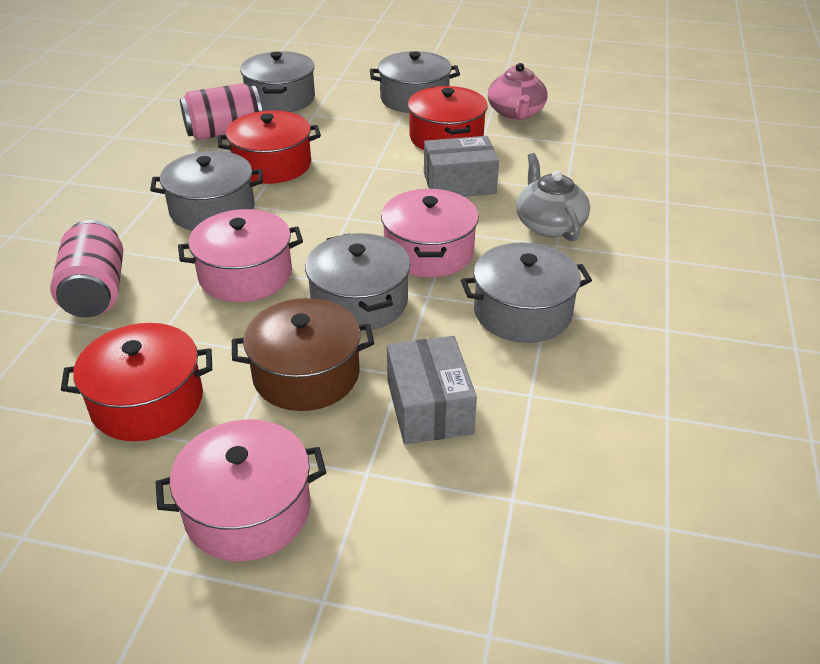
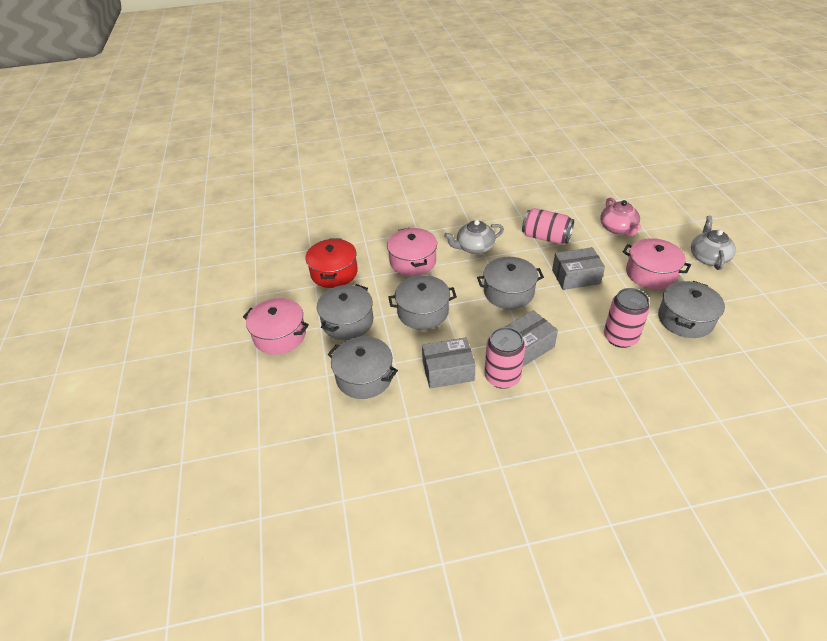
brown pot: 1 -> 0
grey box: 2 -> 3
grey teapot: 1 -> 2
pink can: 2 -> 3
red pot: 3 -> 1

